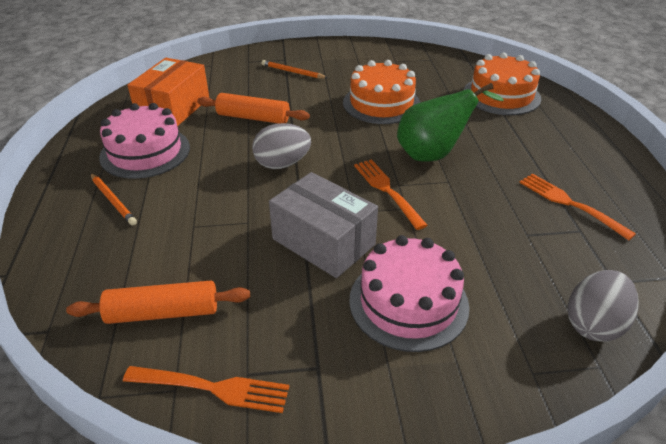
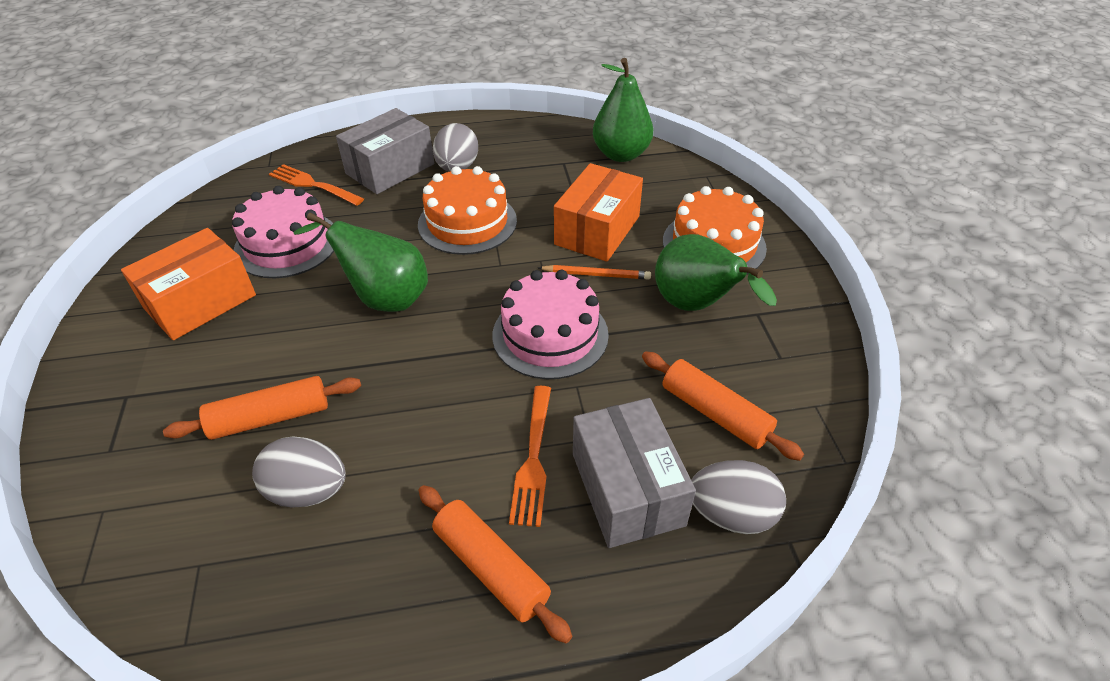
green pear: 1 -> 3
grey box: 1 -> 2
grey egg: 2 -> 3
orange box: 1 -> 2
orange fork: 3 -> 2
orange pencil: 2 -> 1
orange rolling pin: 2 -> 3

